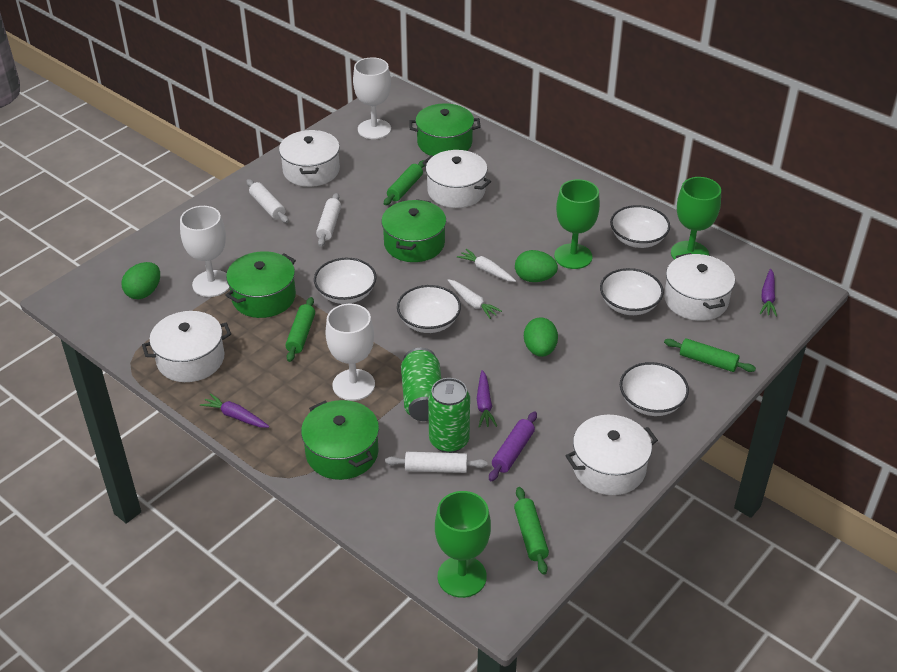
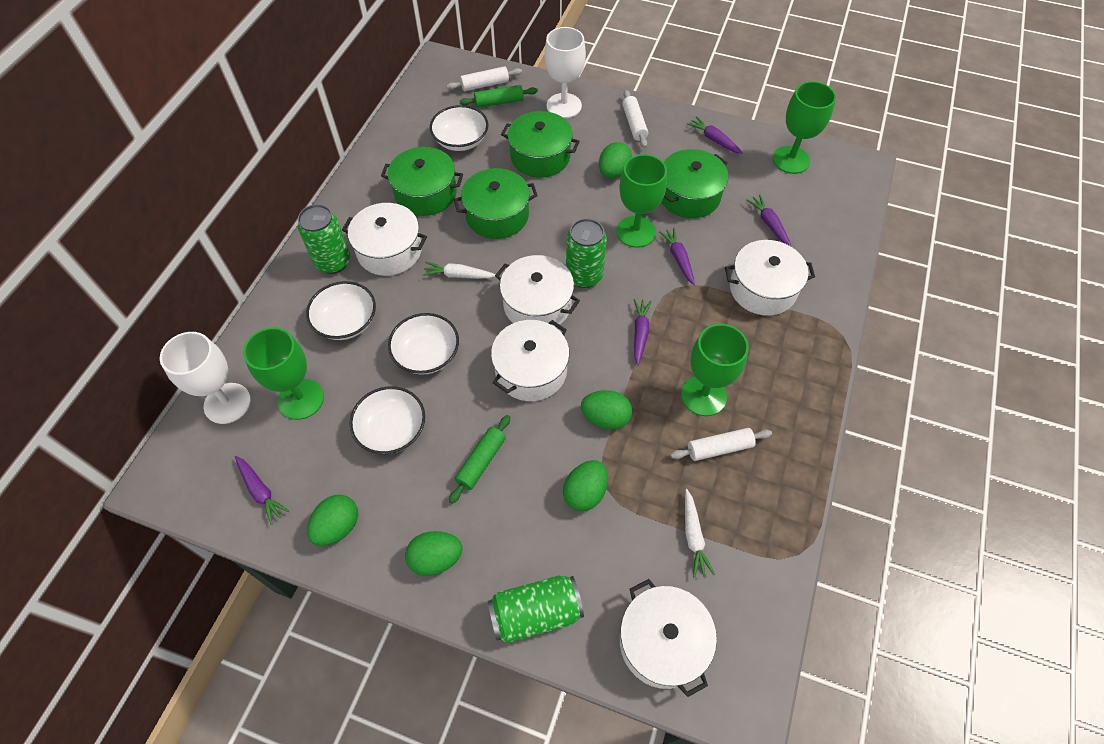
green can: 2 -> 3
green egg: 3 -> 5
green goblet: 3 -> 4
green rolling pin: 4 -> 2
purple carrot: 3 -> 5
purple rolling pin: 1 -> 0
white bowl: 5 -> 4
white goblet: 3 -> 2

